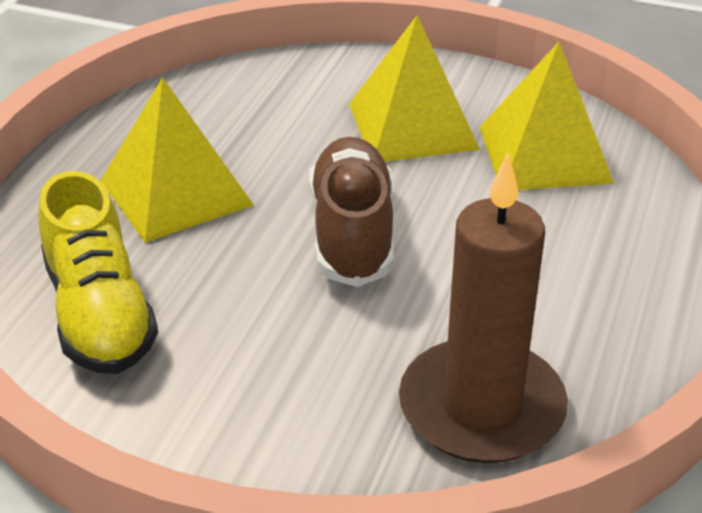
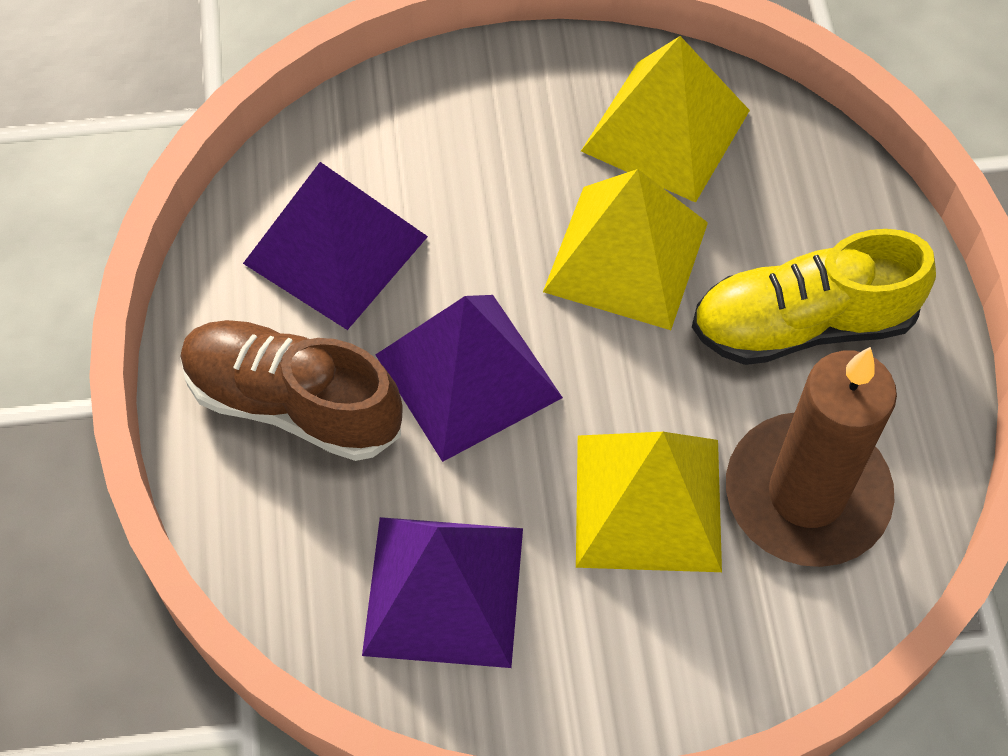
purple pyramid: 0 -> 3

